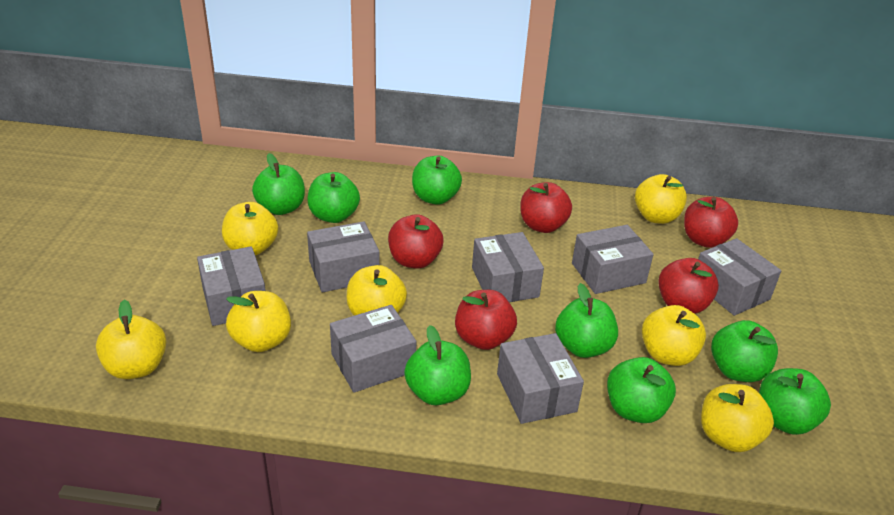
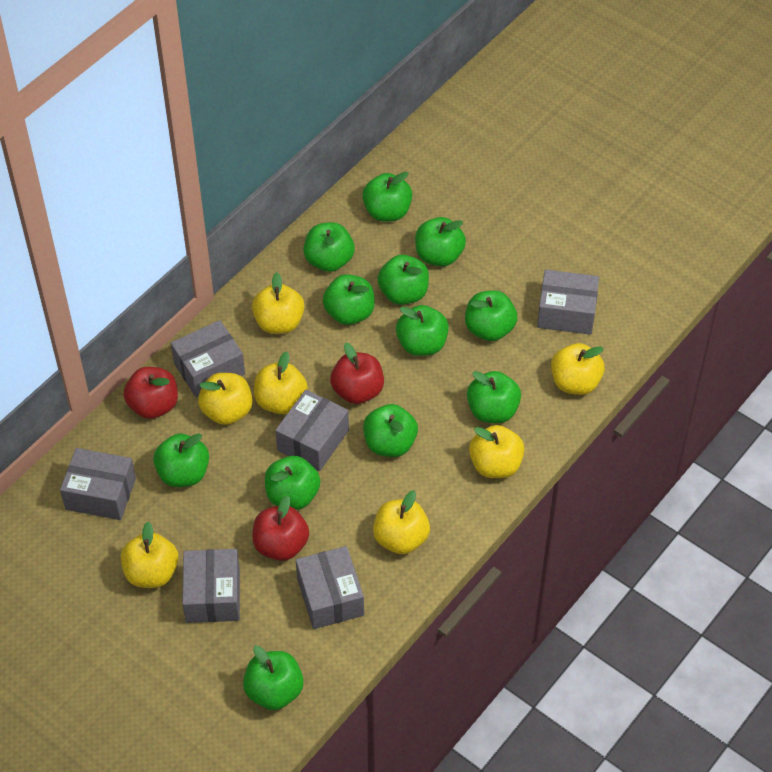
green apple: 8 -> 12
grey box: 7 -> 6
red apple: 5 -> 3

